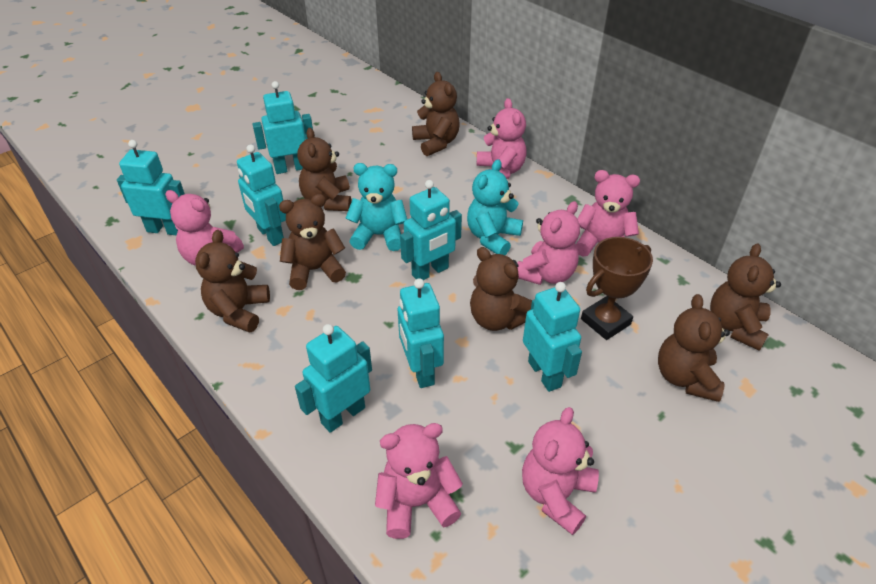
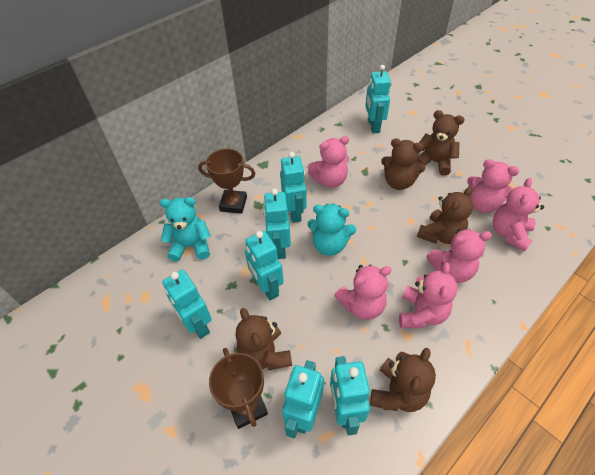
brown teddy bear: 7 -> 5
brown trophy: 1 -> 2

